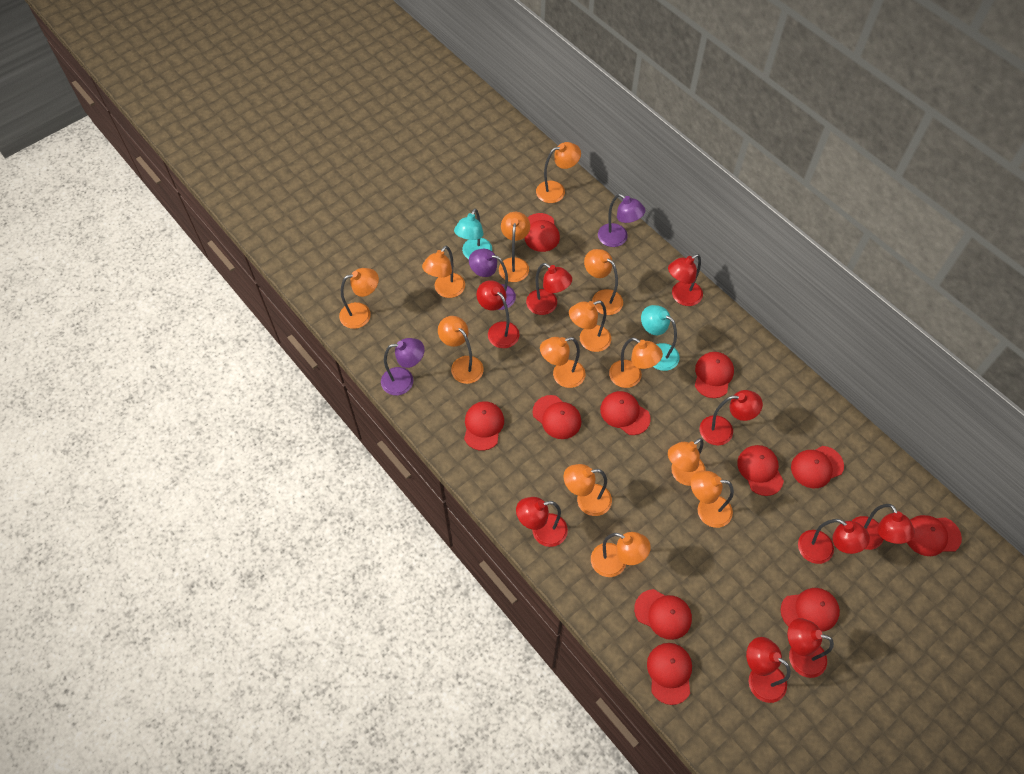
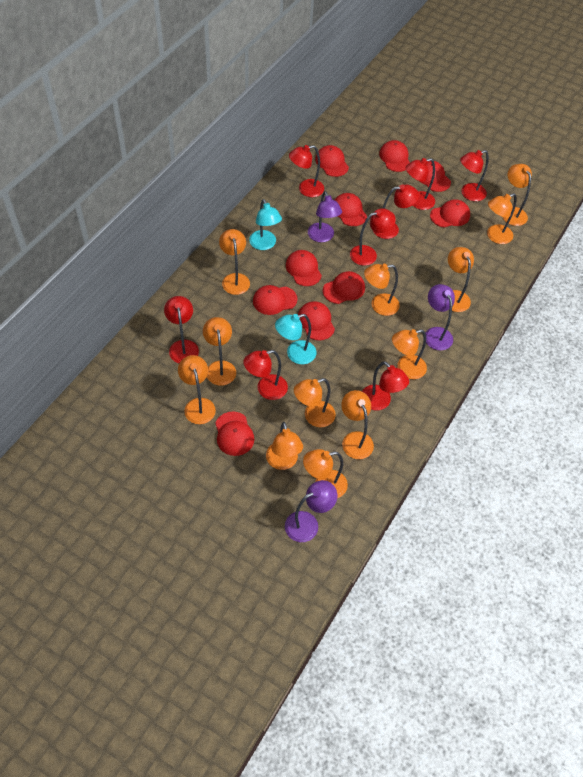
orange lamp: 13 -> 12
red cap: 11 -> 10
red lamp: 9 -> 8

